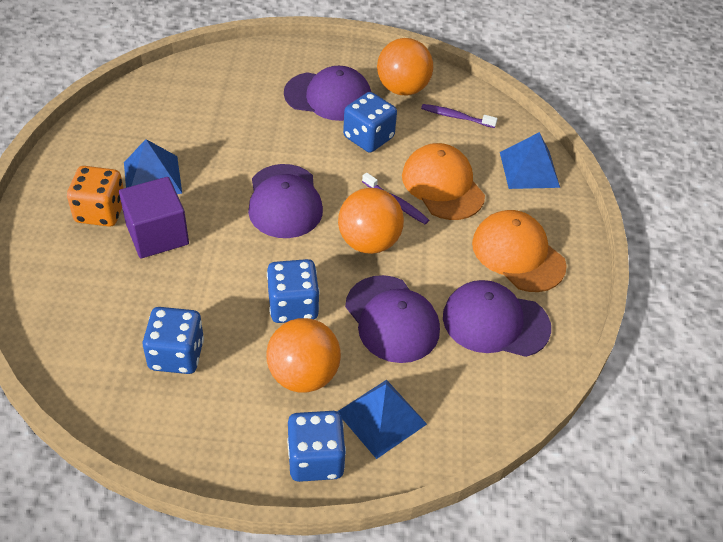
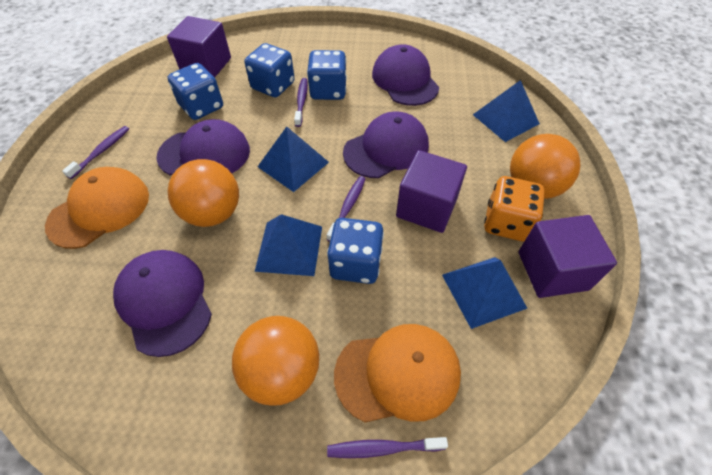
blue pyramid: 3 -> 4
purple cube: 1 -> 3
purple toothbrush: 2 -> 4

